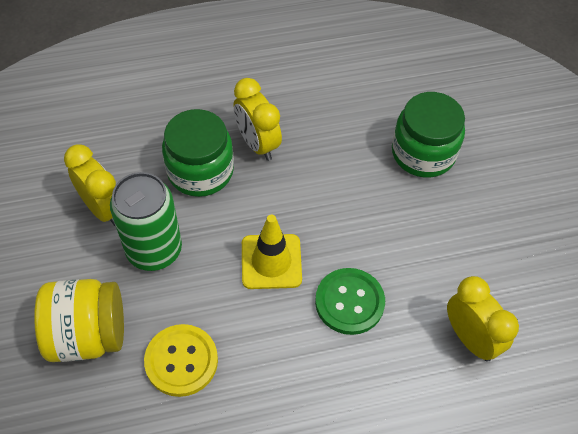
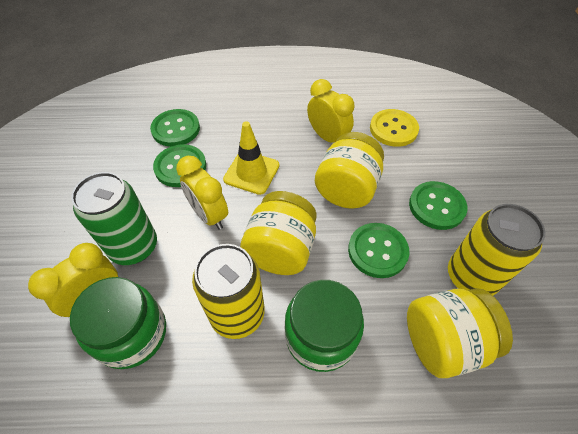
green button: 1 -> 4
yellow can: 0 -> 2
yellow jar: 1 -> 3

